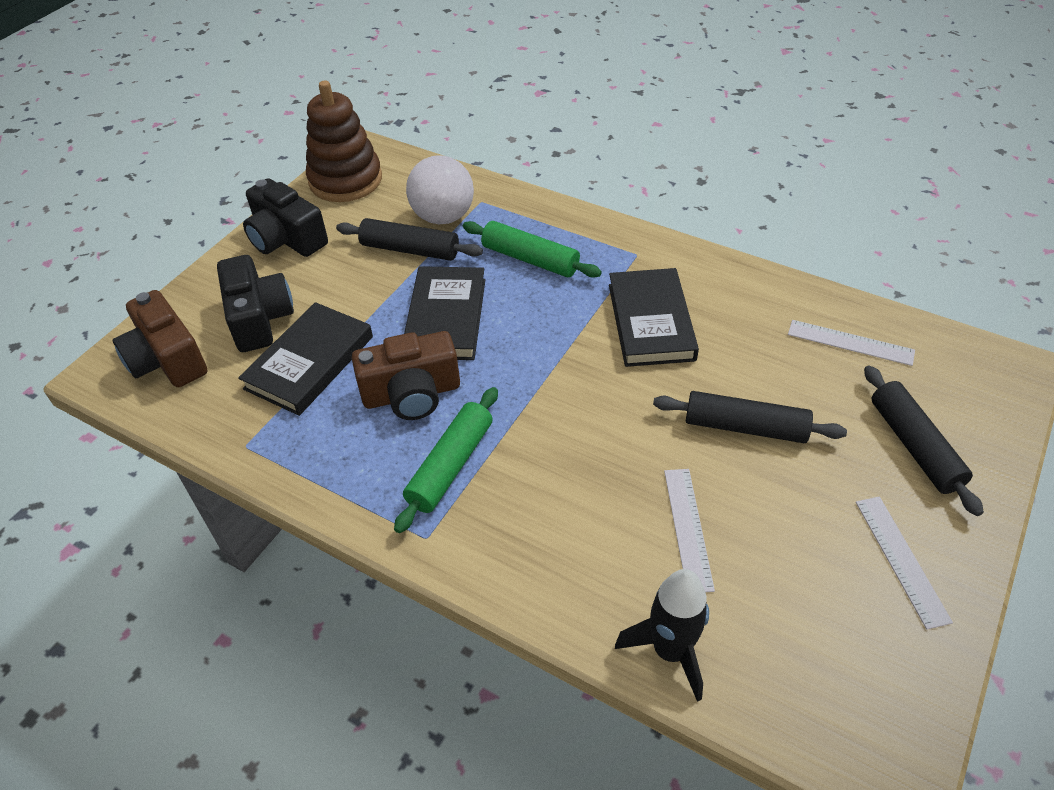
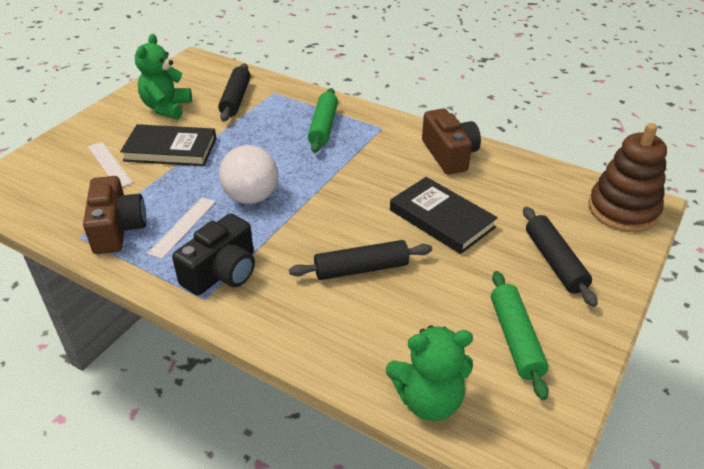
black book: 3 -> 2
black camera: 2 -> 1
black rocket: 1 -> 0
green teddy bear: 0 -> 2
white ruler: 3 -> 2

